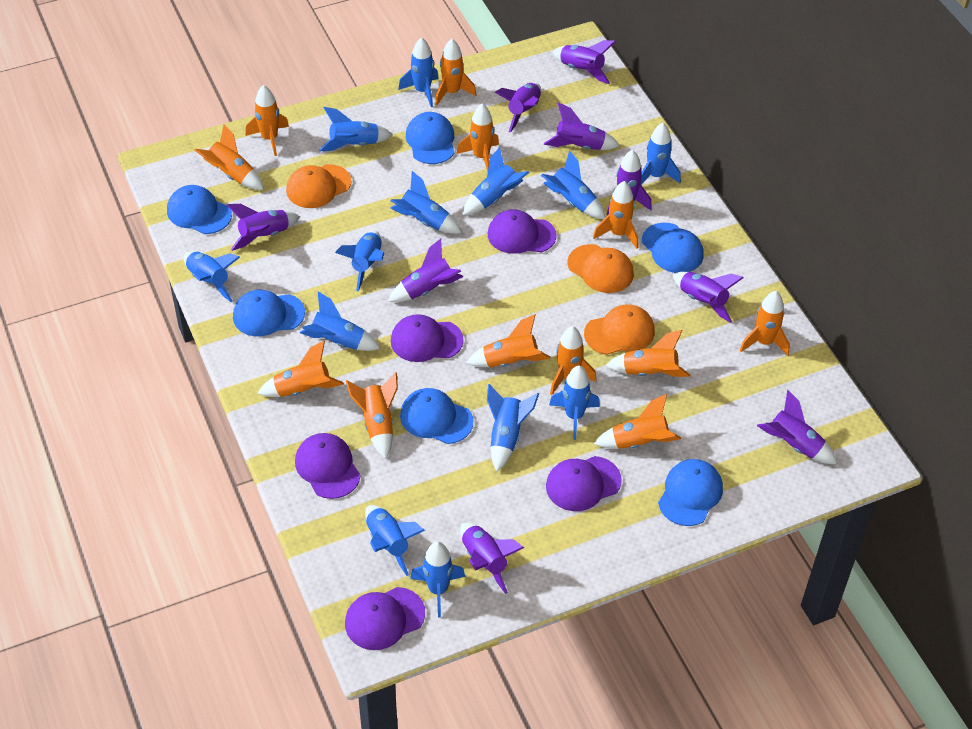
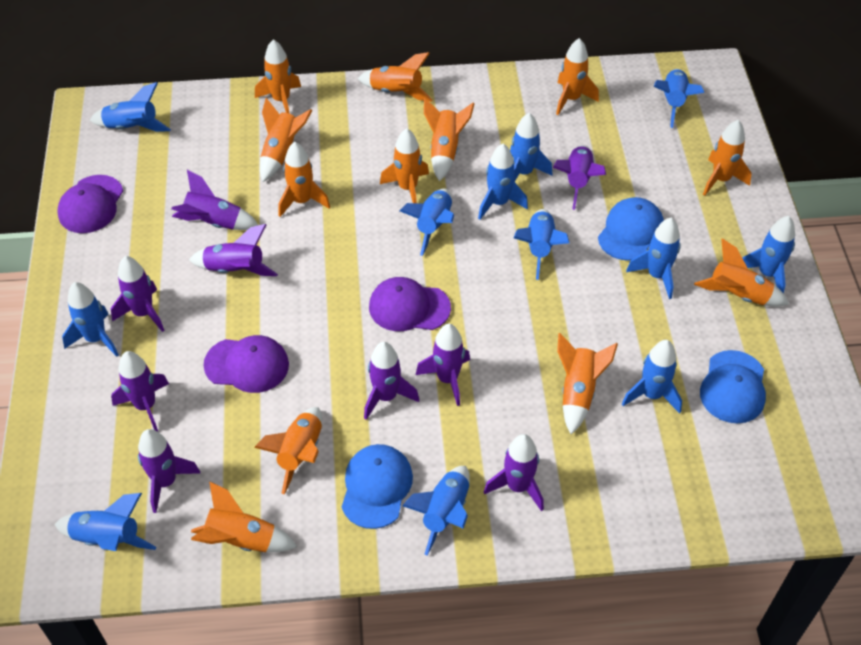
blue cap: 6 -> 3
blue rocket: 13 -> 12
orange cap: 3 -> 0
purple cap: 5 -> 3

